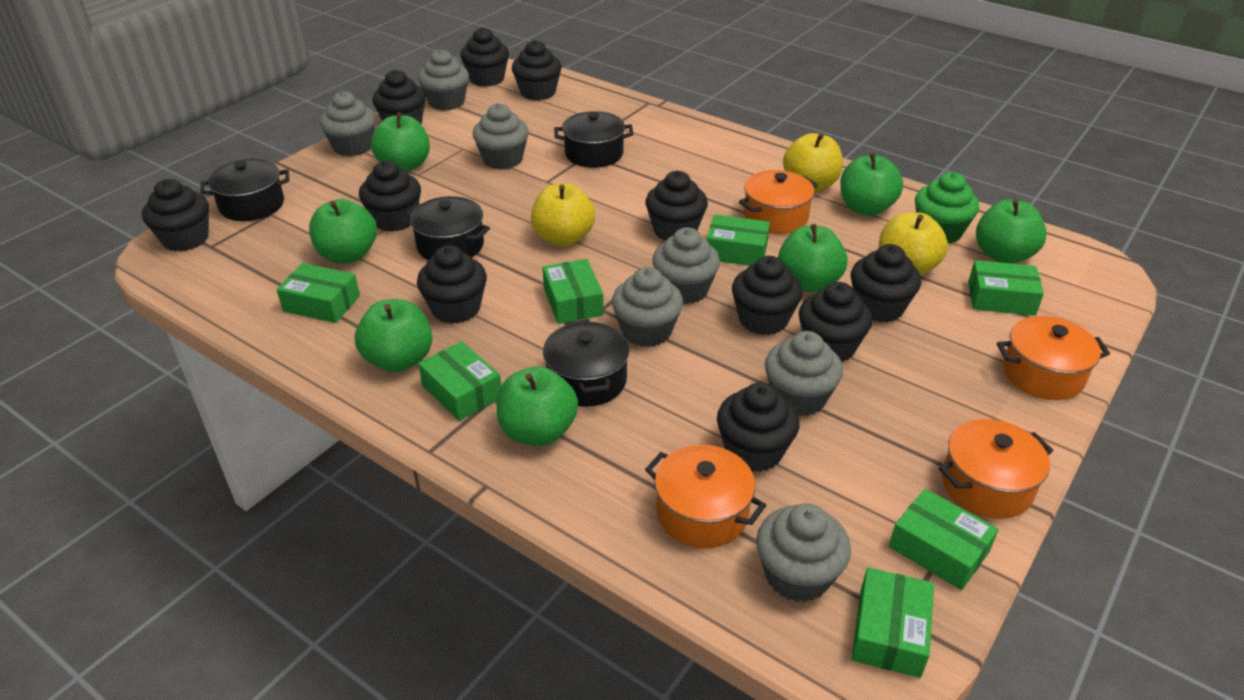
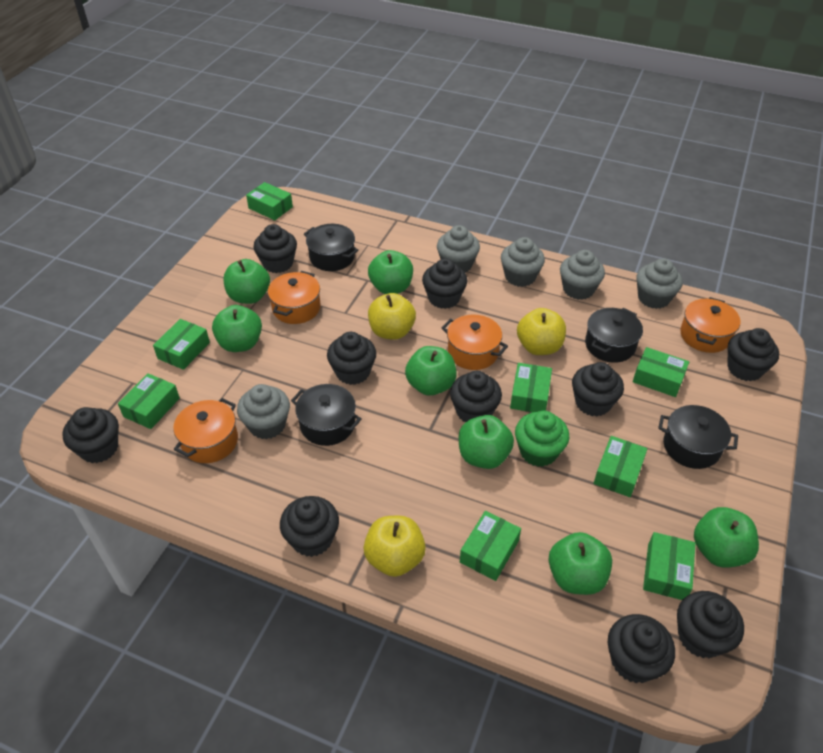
black cupcake: 11 -> 10
green box: 7 -> 8
grey cupcake: 7 -> 5

